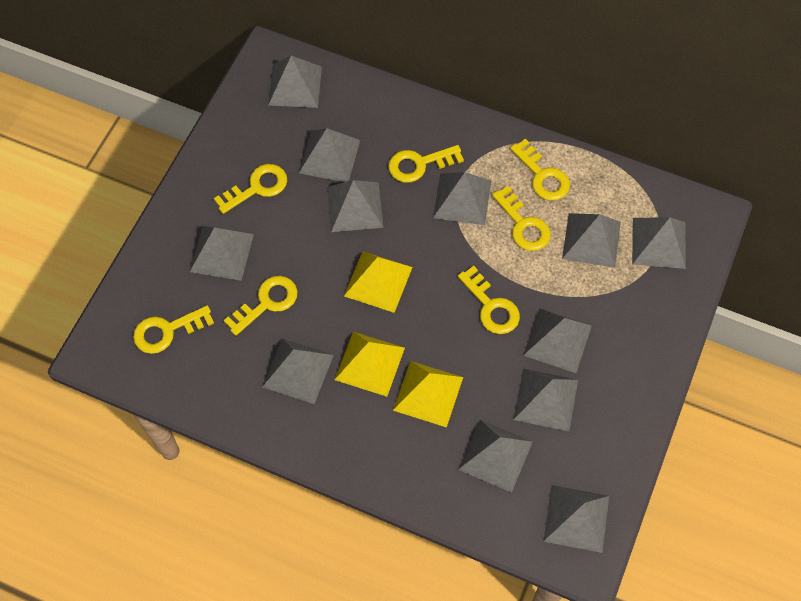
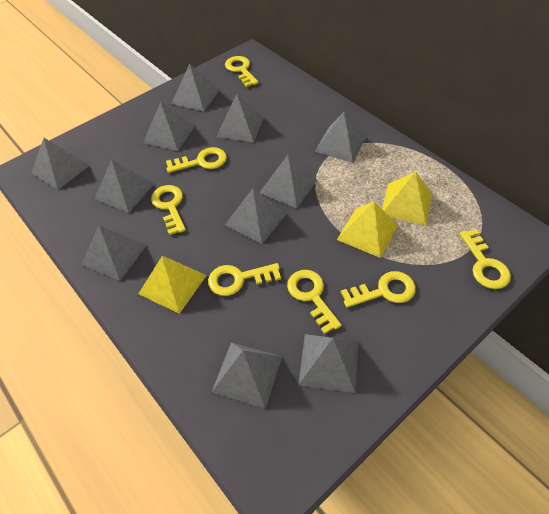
grey pyramid: 12 -> 11

